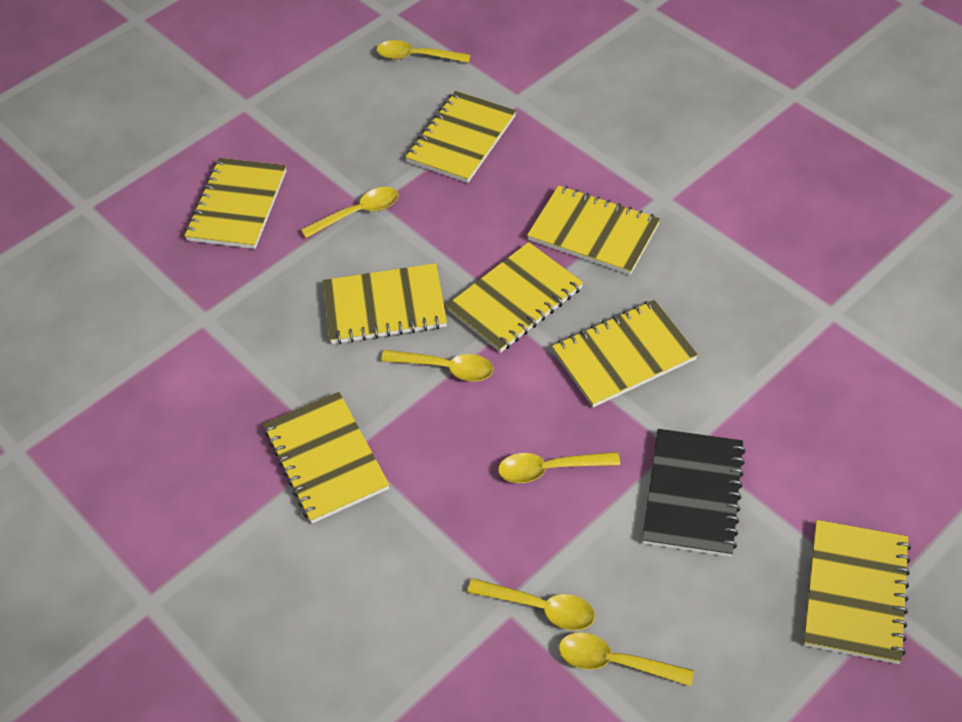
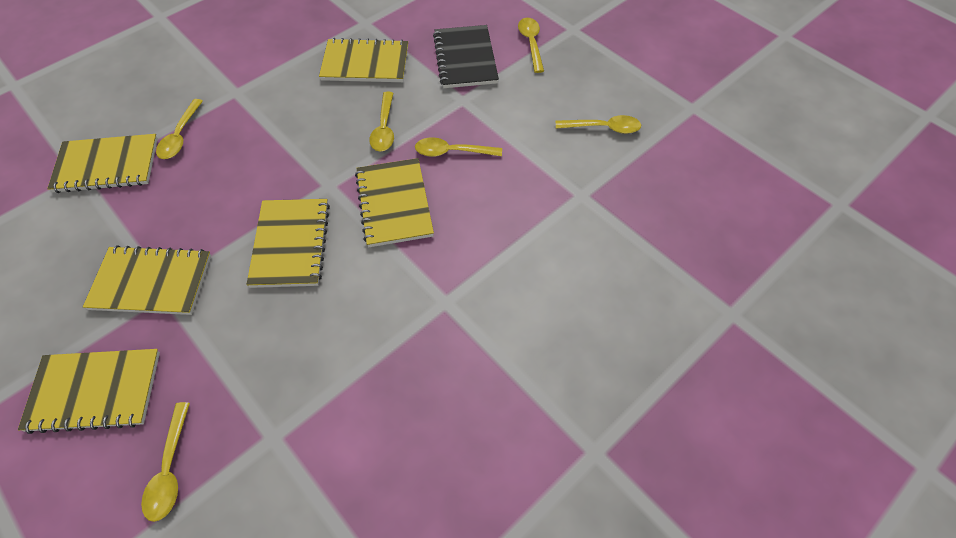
yellow notebook: 8 -> 6

